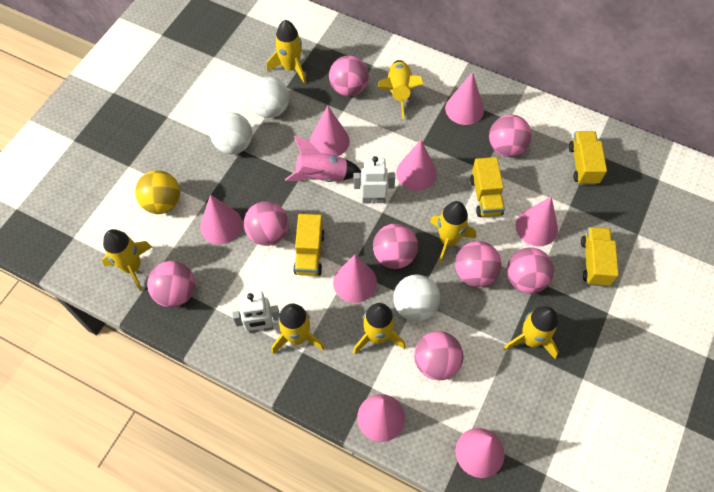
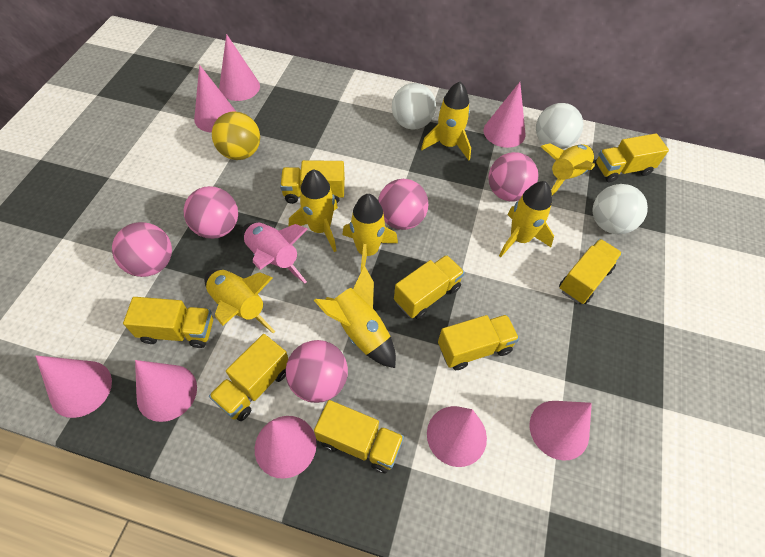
pink ball: 8 -> 5
white robot: 2 -> 0
yellow truck: 4 -> 8

